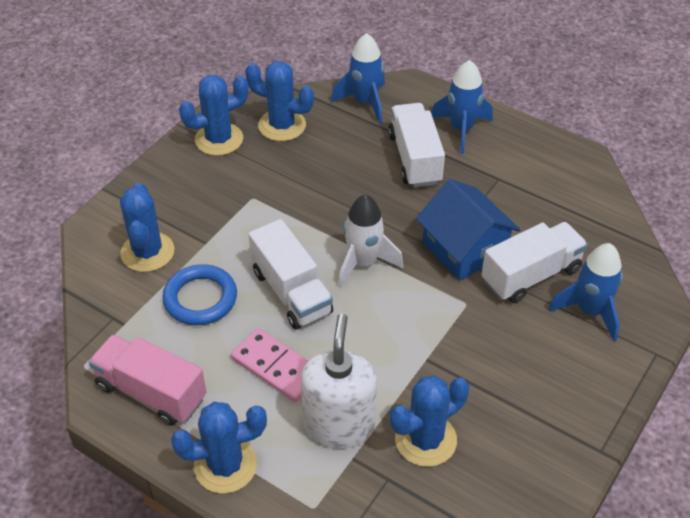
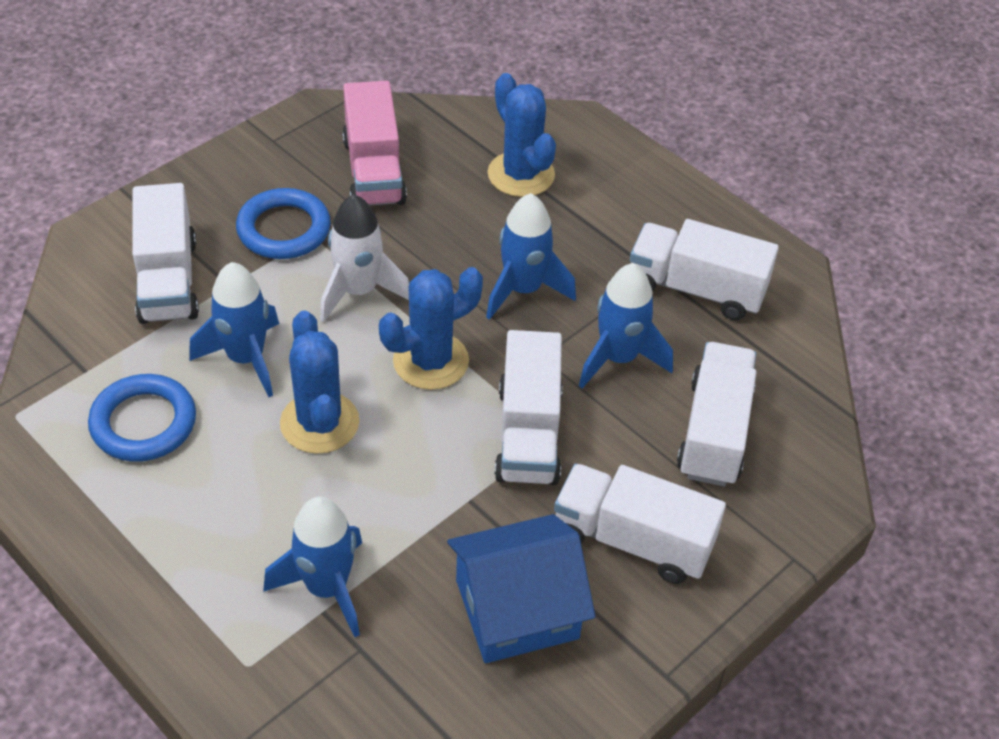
blue cactus: 5 -> 3
blue ring: 1 -> 2
blue rocket: 3 -> 4
pink domino: 1 -> 0
white soap dispenser: 1 -> 0
white truck: 3 -> 5

